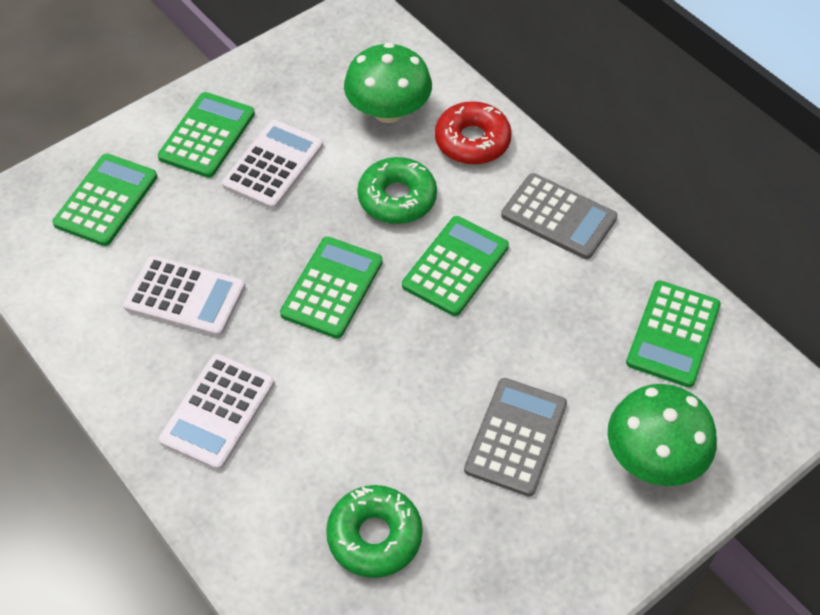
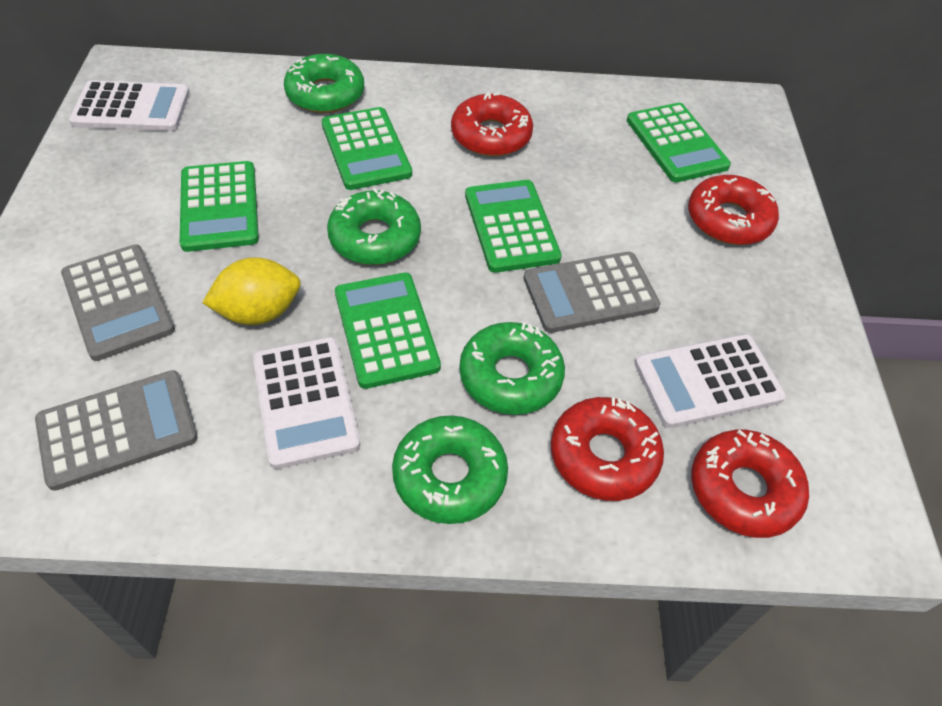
green donut: 2 -> 4
green mushroom: 2 -> 0
grey calculator: 2 -> 3
red donut: 1 -> 4
yellow lemon: 0 -> 1

